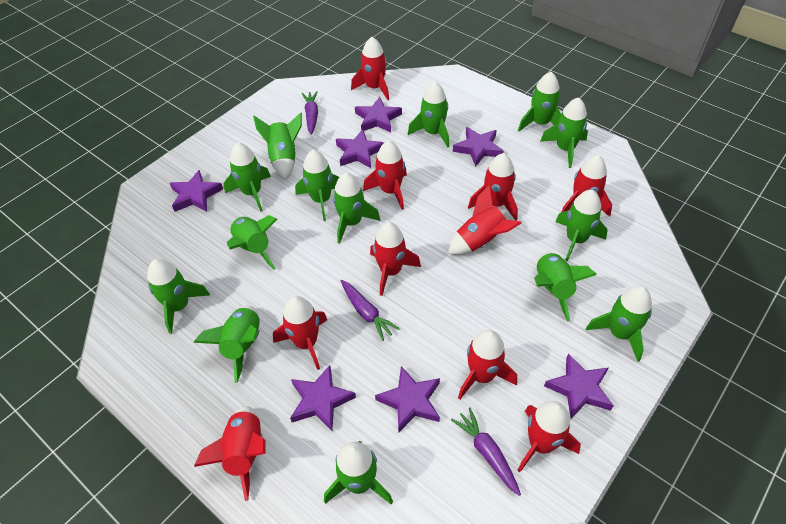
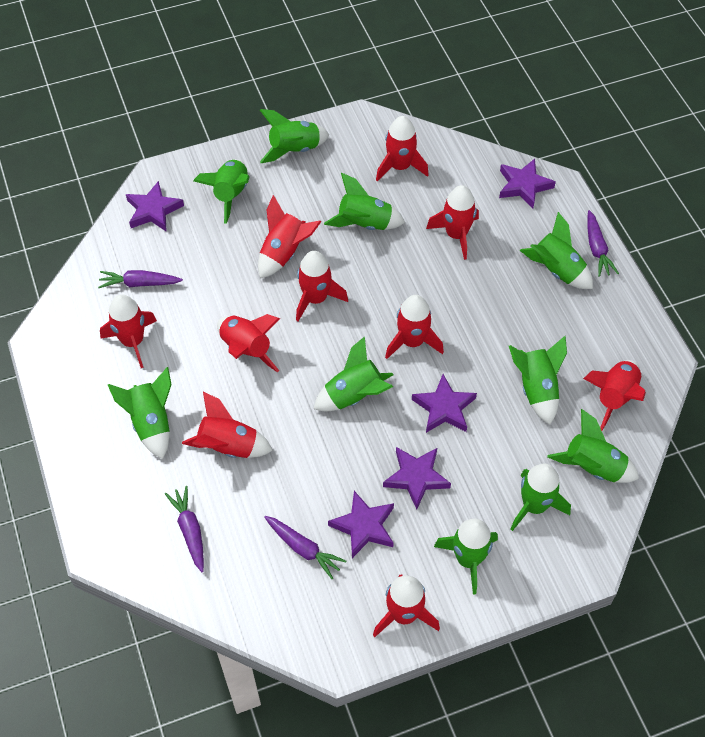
green rocket: 14 -> 10
purple carrot: 3 -> 4
purple star: 7 -> 5

